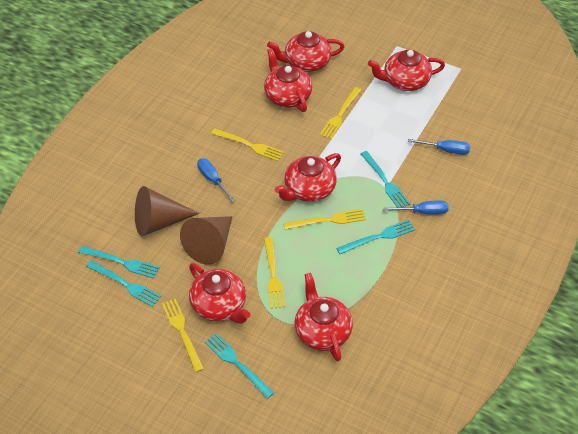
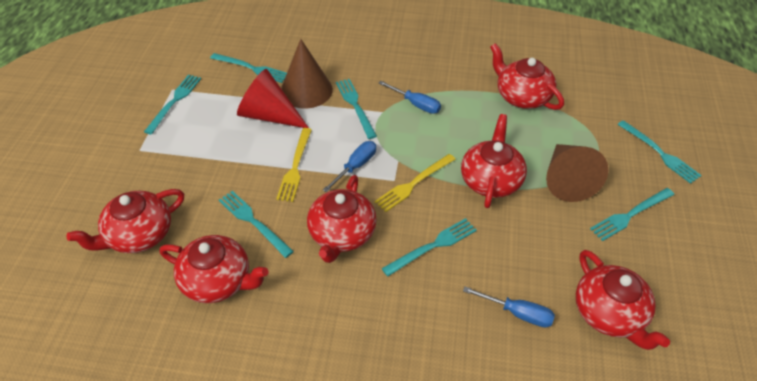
red cone: 0 -> 1
turquoise fork: 5 -> 7
yellow fork: 5 -> 2

